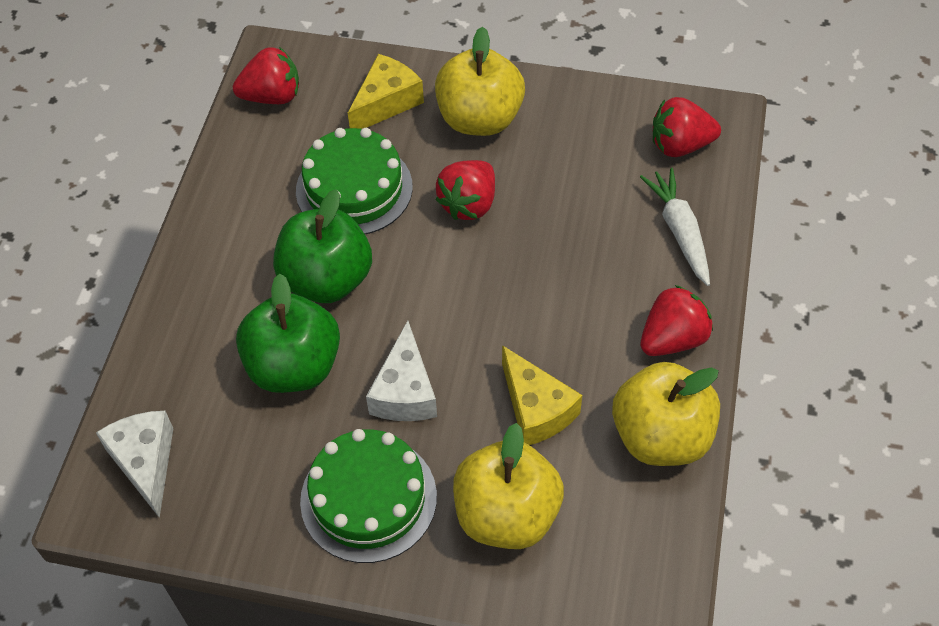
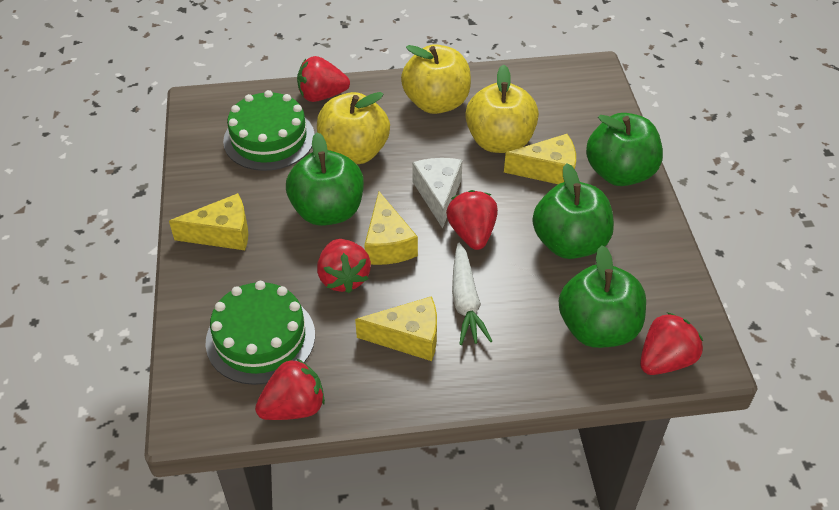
green apple: 2 -> 4
red strawberry: 4 -> 5
white cheese: 2 -> 1
yellow cheese: 2 -> 4

